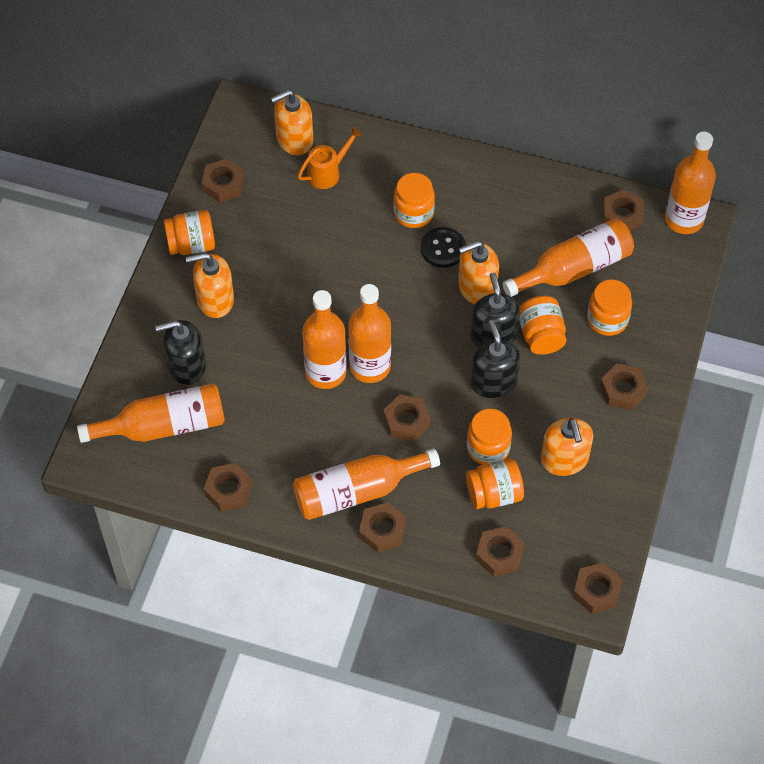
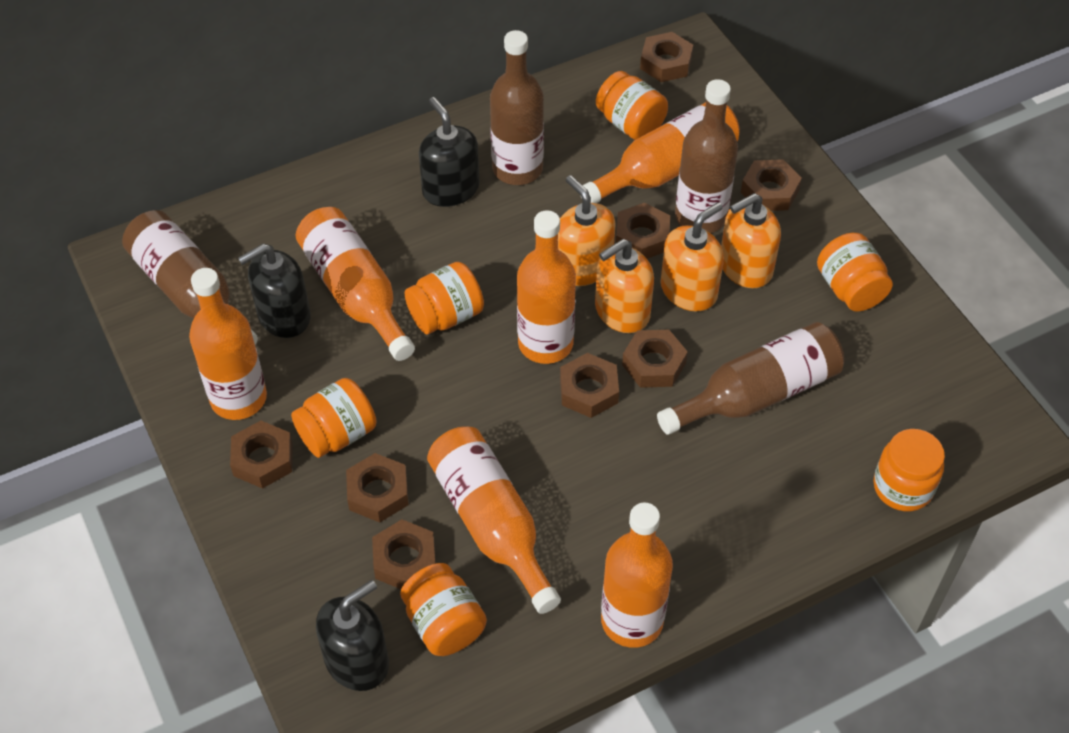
black button: 1 -> 0
brown bottle: 0 -> 4
orange watering can: 1 -> 0

